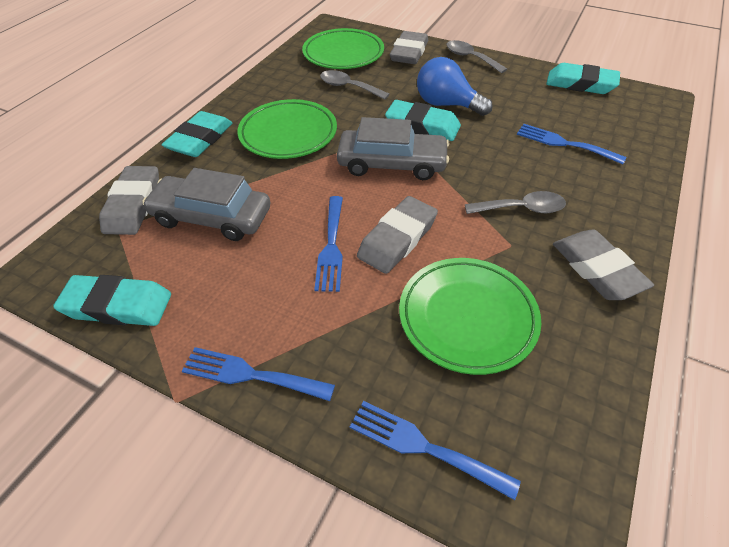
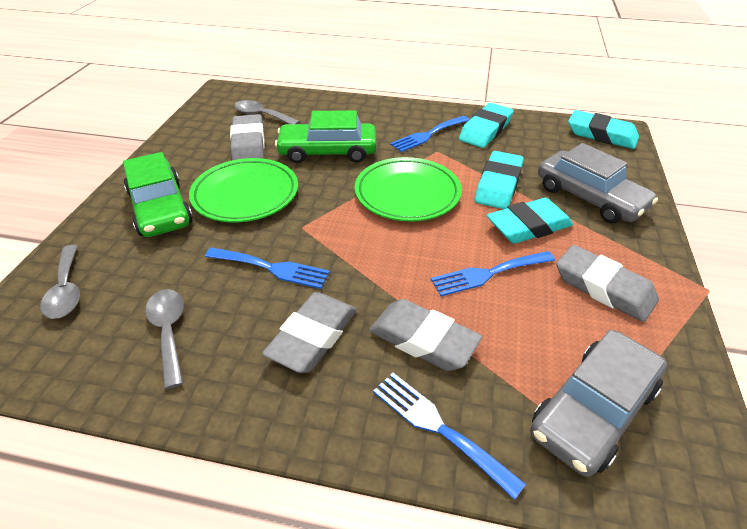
blue light bulb: 1 -> 0
green car: 0 -> 2
green plate: 3 -> 2

